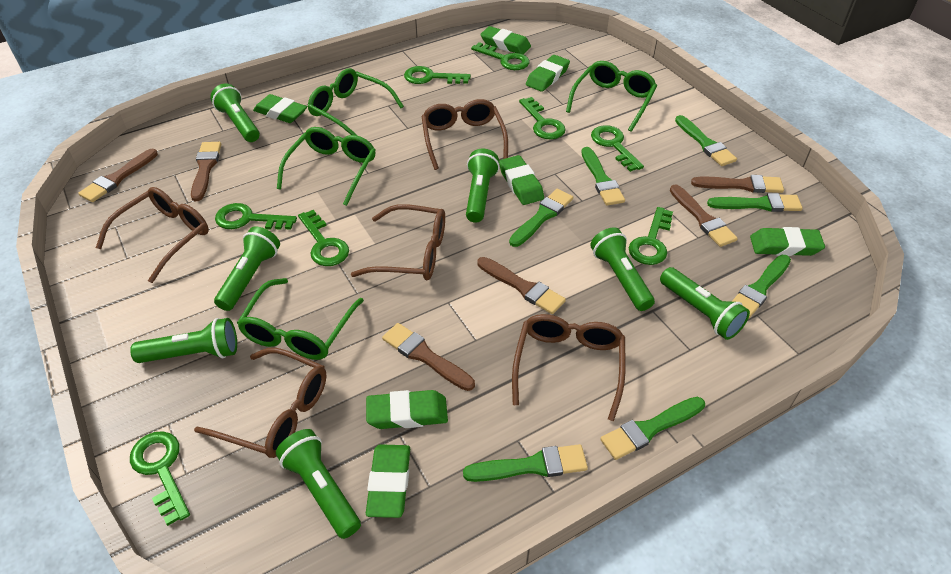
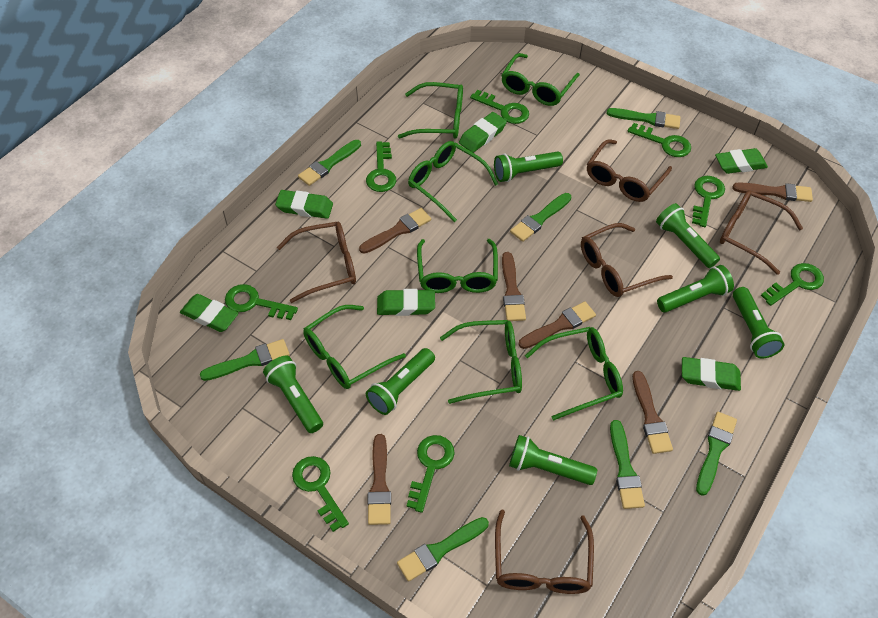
green eraser: 7 -> 6
green glasses: 4 -> 7

